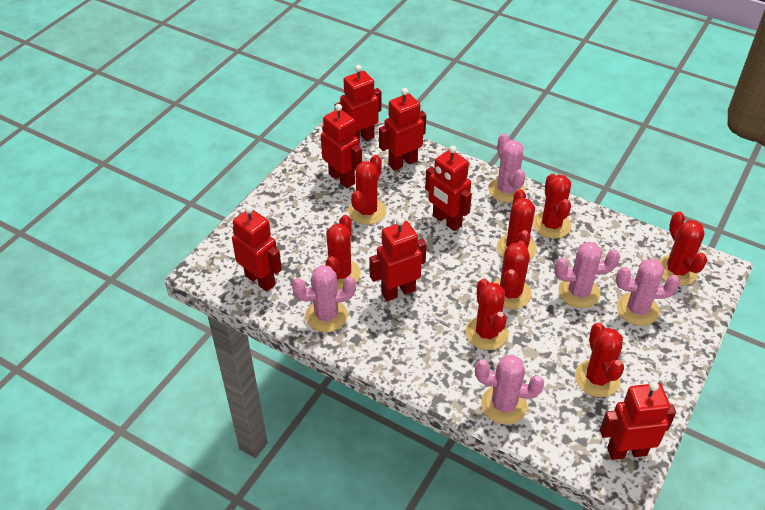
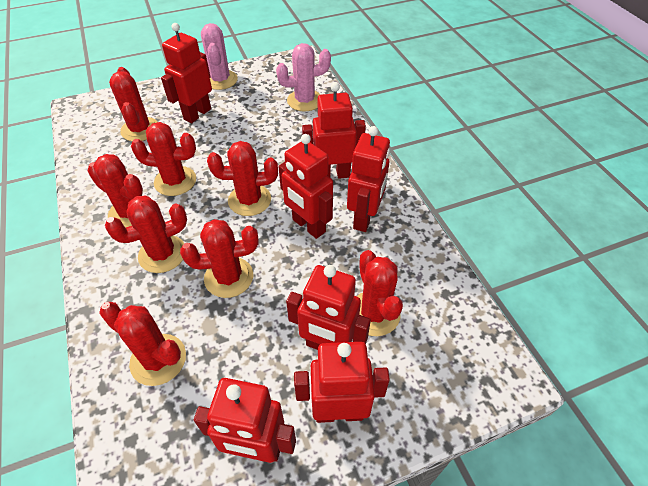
pink cactus: 5 -> 2

